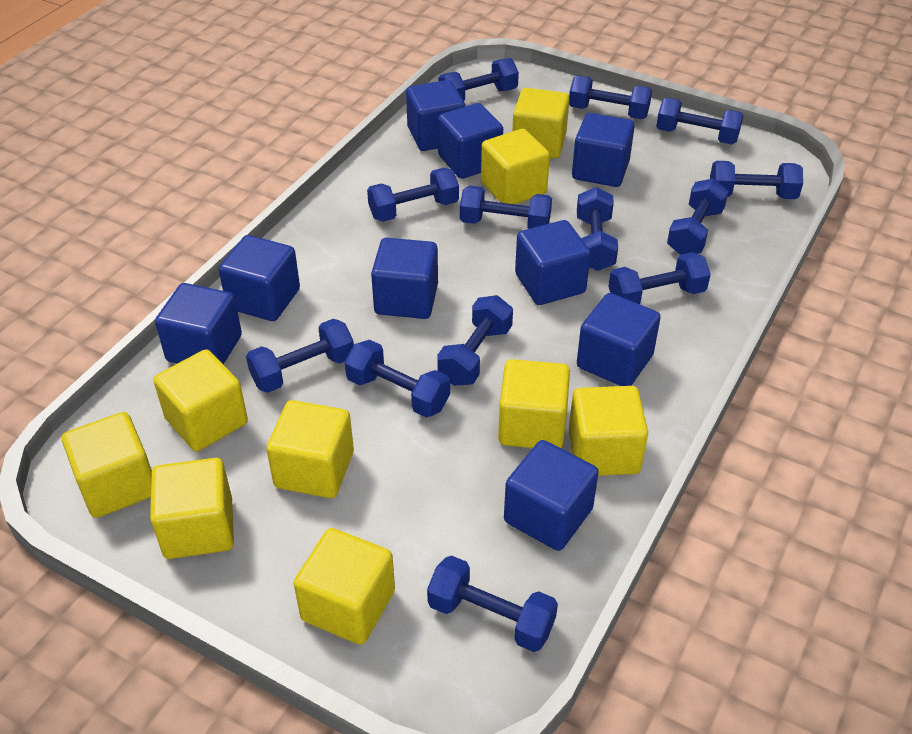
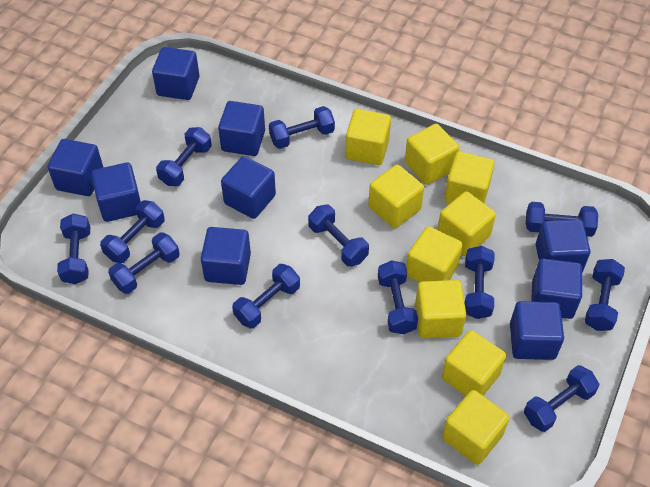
blue dumbbell: 13 -> 12

